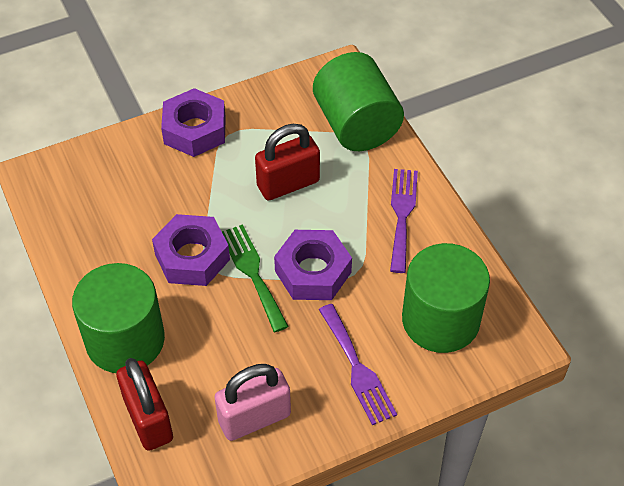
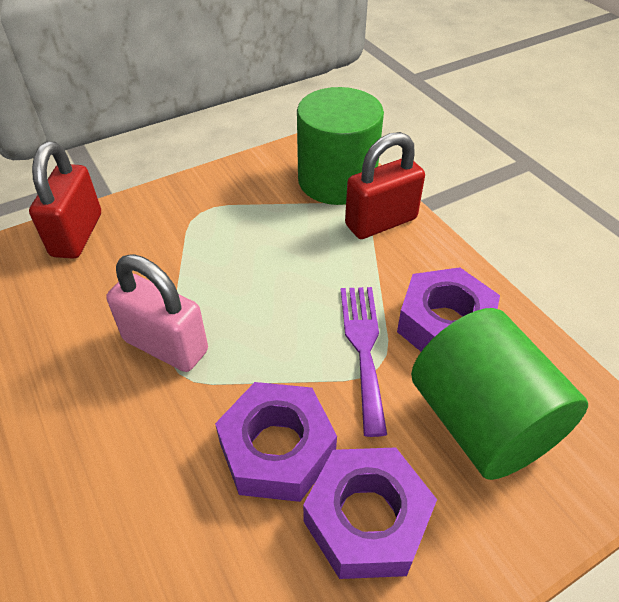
green cylinder: 3 -> 2
green fork: 1 -> 0
purple fork: 2 -> 1

